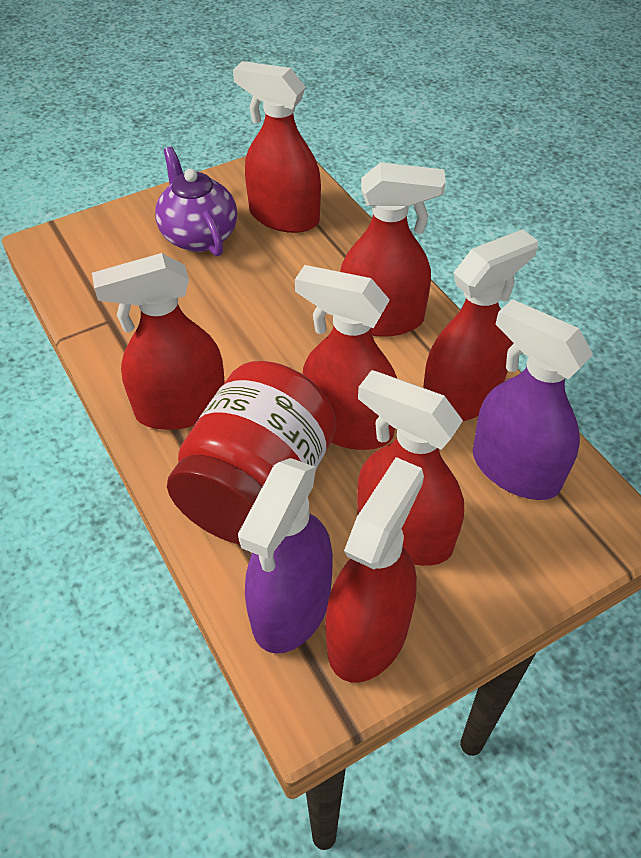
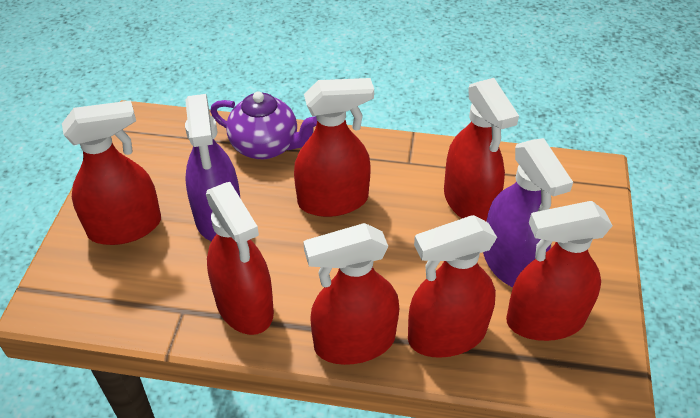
red jar: 1 -> 0

